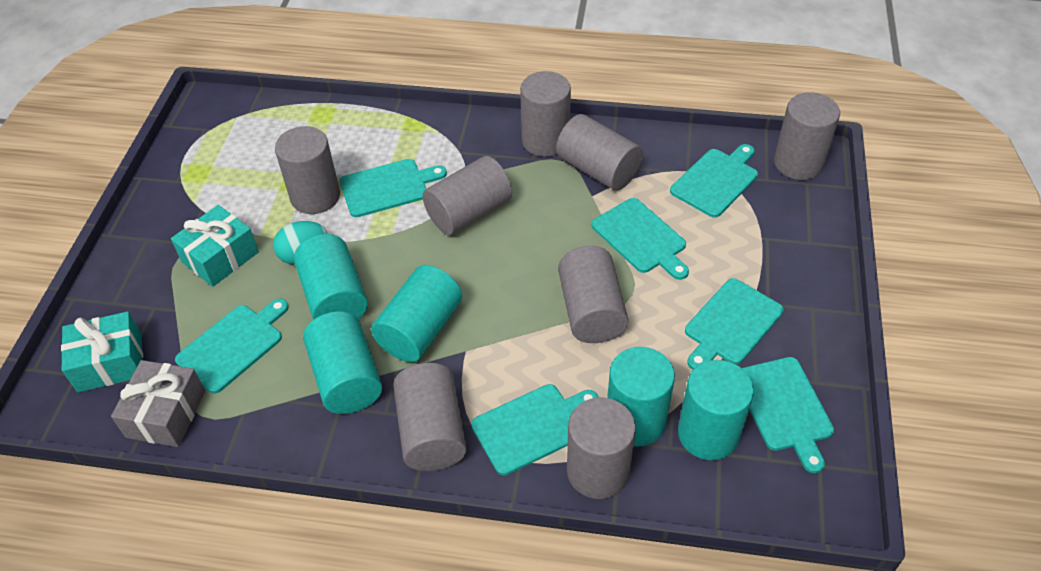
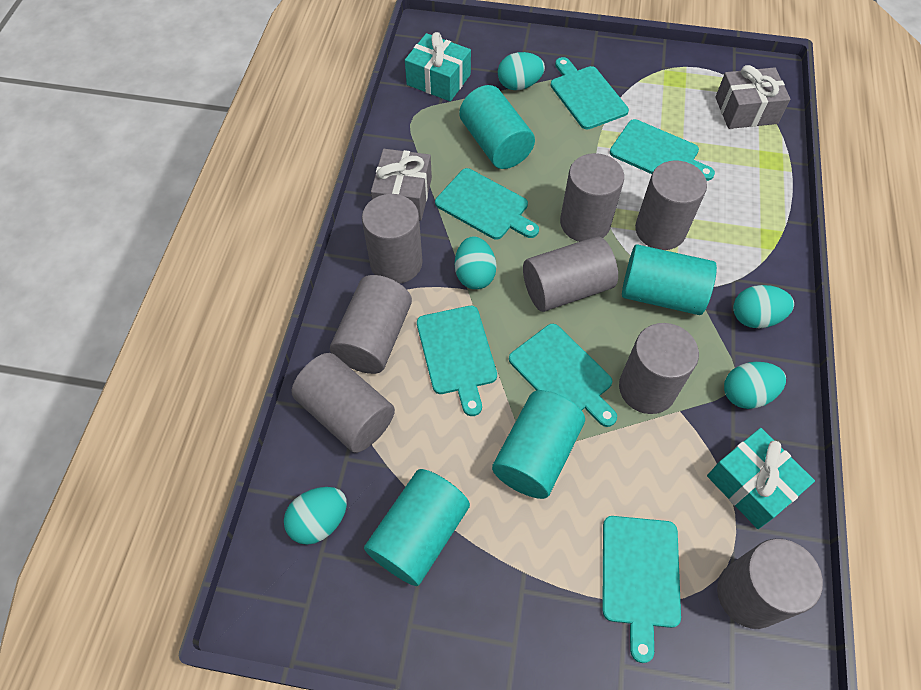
grey gift: 1 -> 2
turquoise cutting board: 7 -> 6
turquoise cylinder: 5 -> 4
turquoise egg: 1 -> 5

